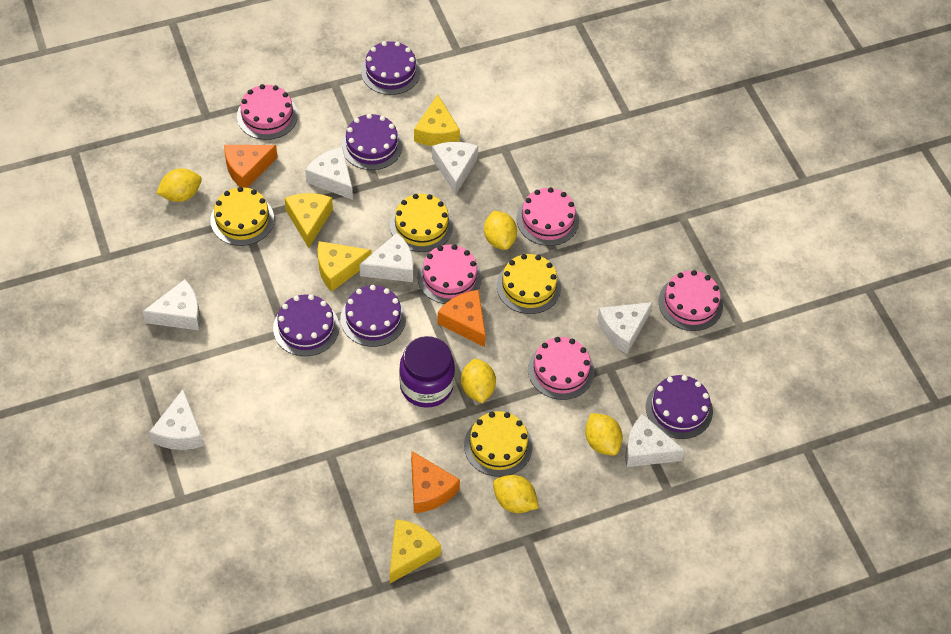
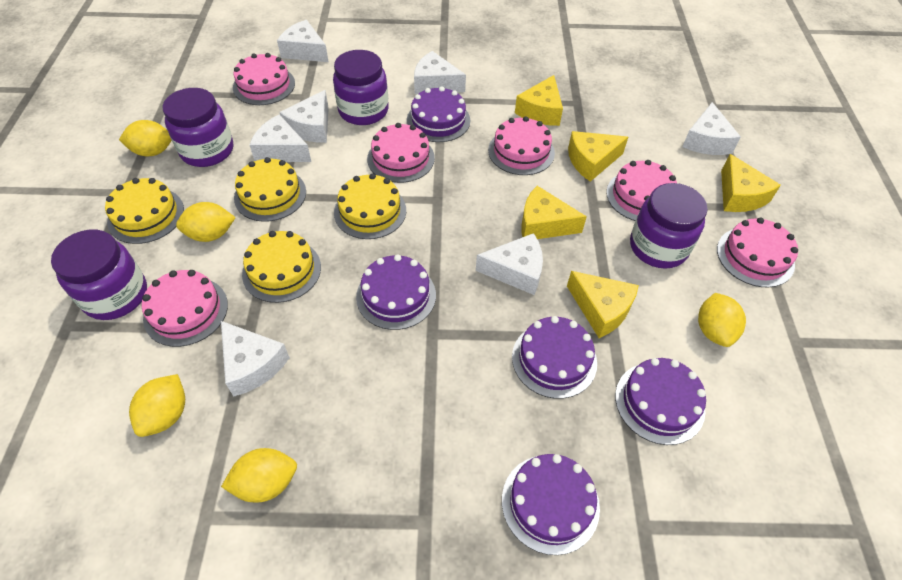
orange cheese: 3 -> 0
pink cake: 5 -> 6
purple jar: 1 -> 4
yellow cheese: 4 -> 5

